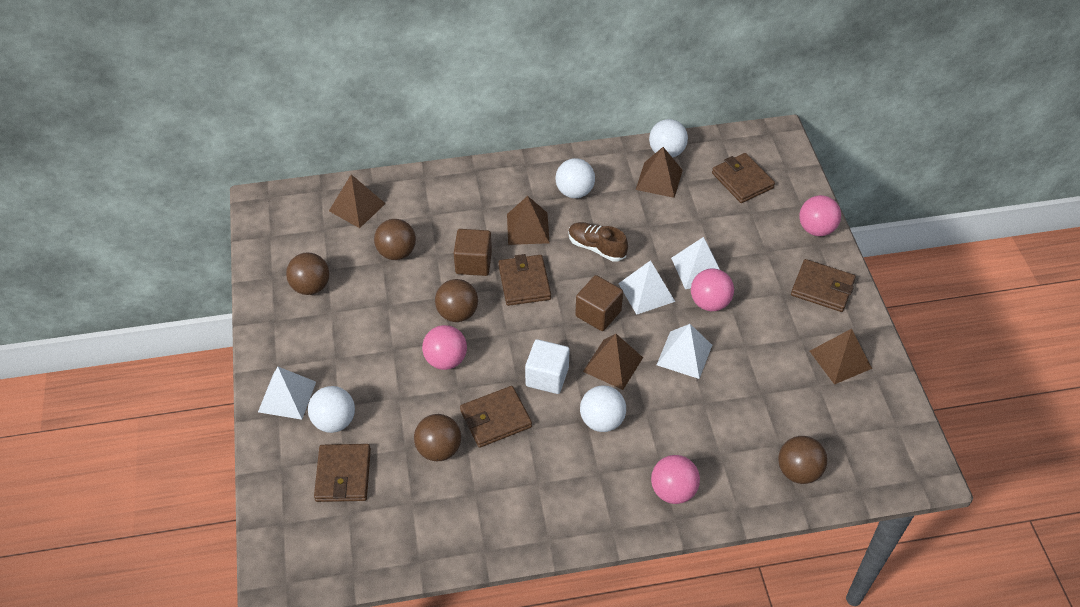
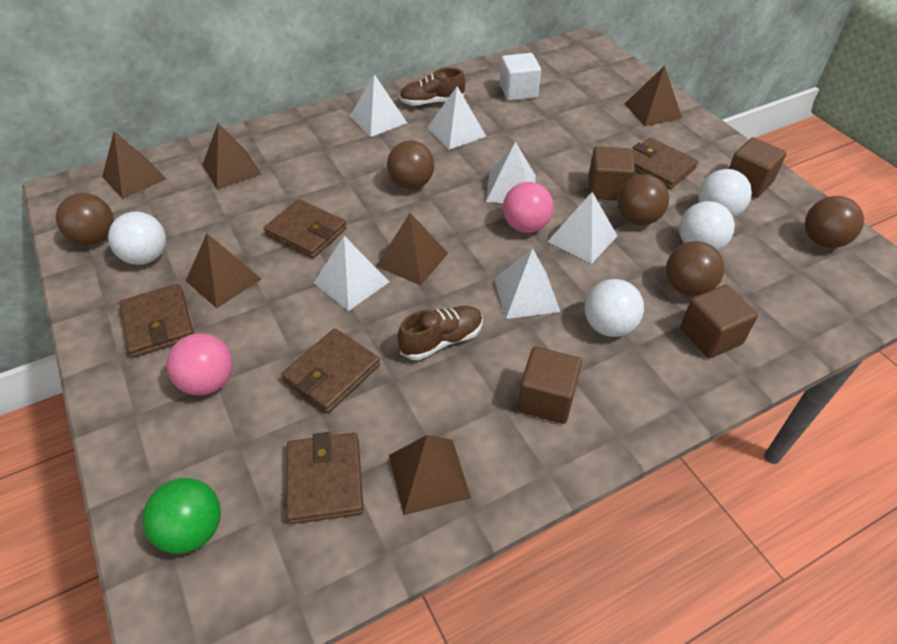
brown cube: 2 -> 4
brown pyramid: 5 -> 6
brown shoe: 1 -> 2
green ball: 0 -> 1
pink ball: 4 -> 2
white pyramid: 4 -> 6

